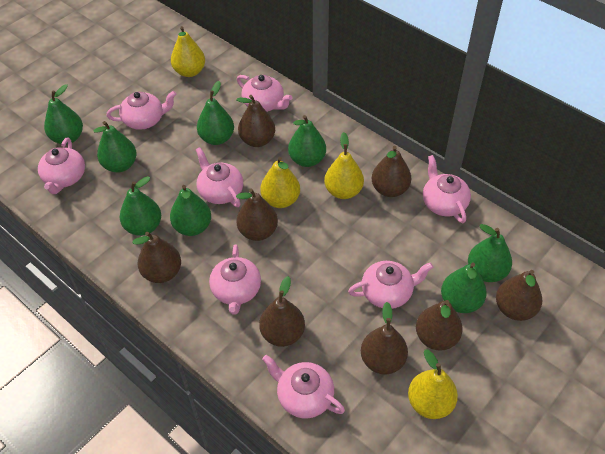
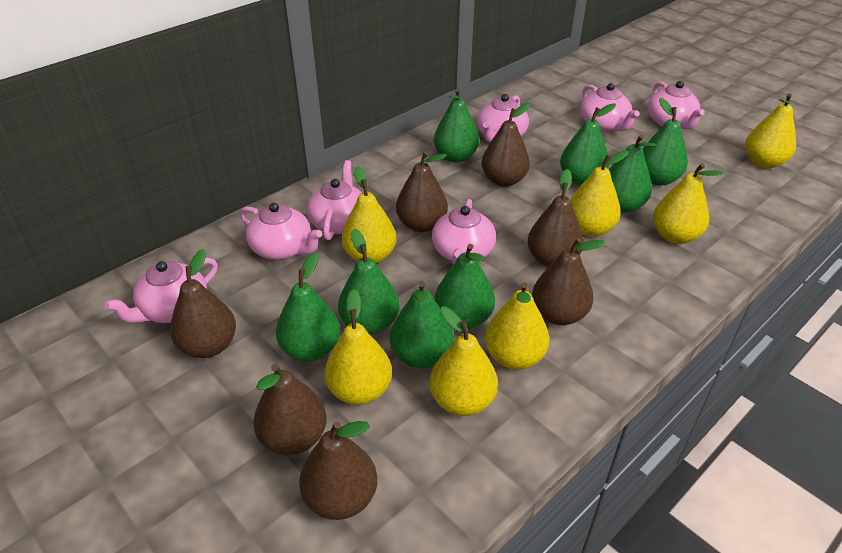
brown pear: 8 -> 7
pink teapot: 8 -> 7
yellow pear: 4 -> 7

